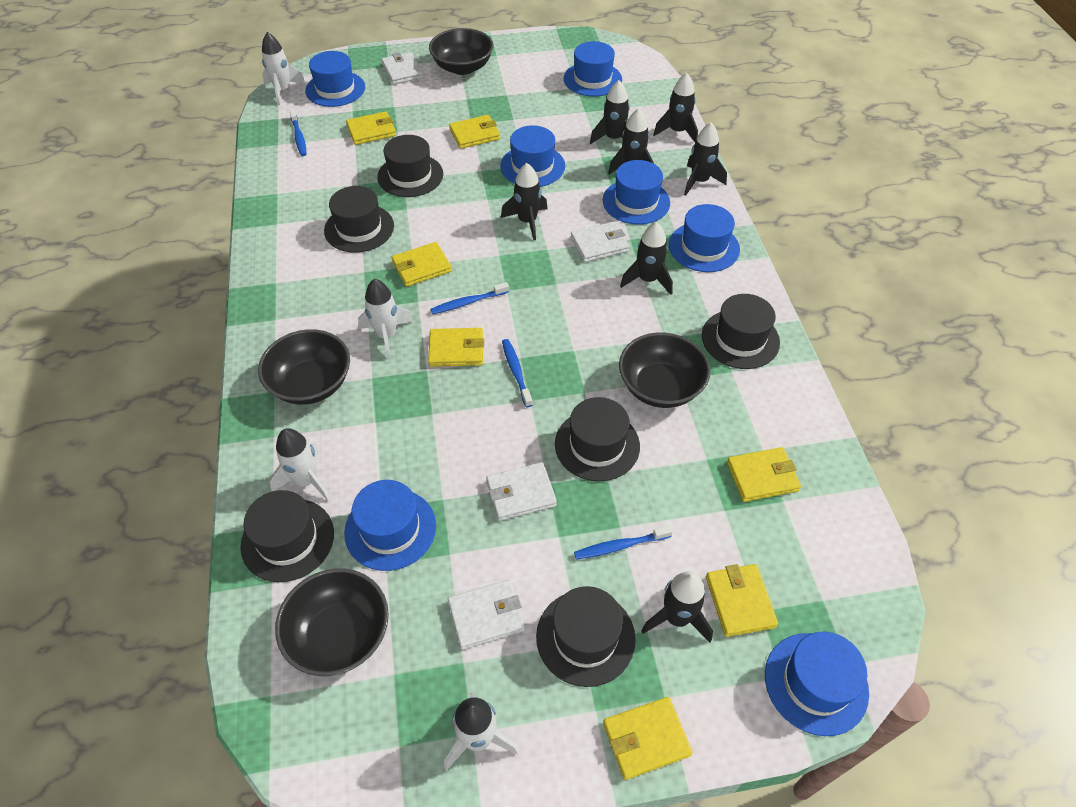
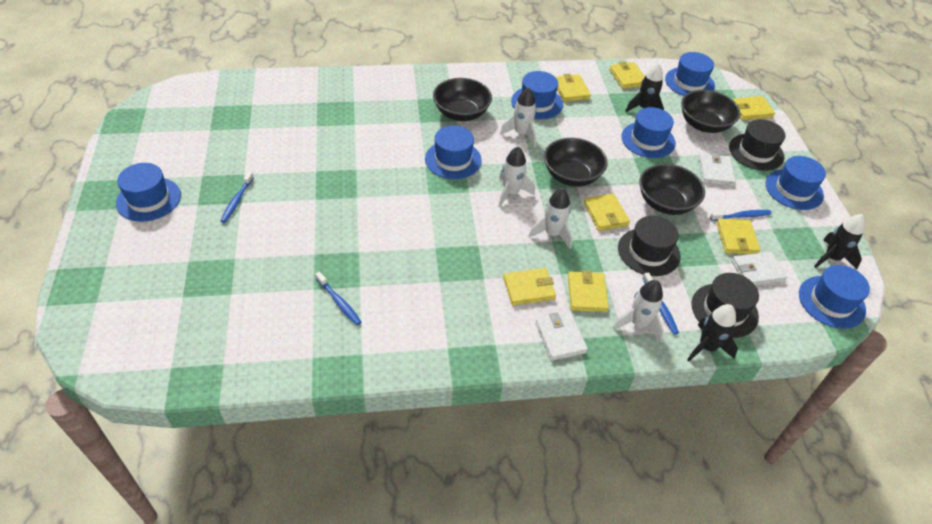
black hat: 6 -> 3
black rocket: 7 -> 3
white wallet: 4 -> 3

